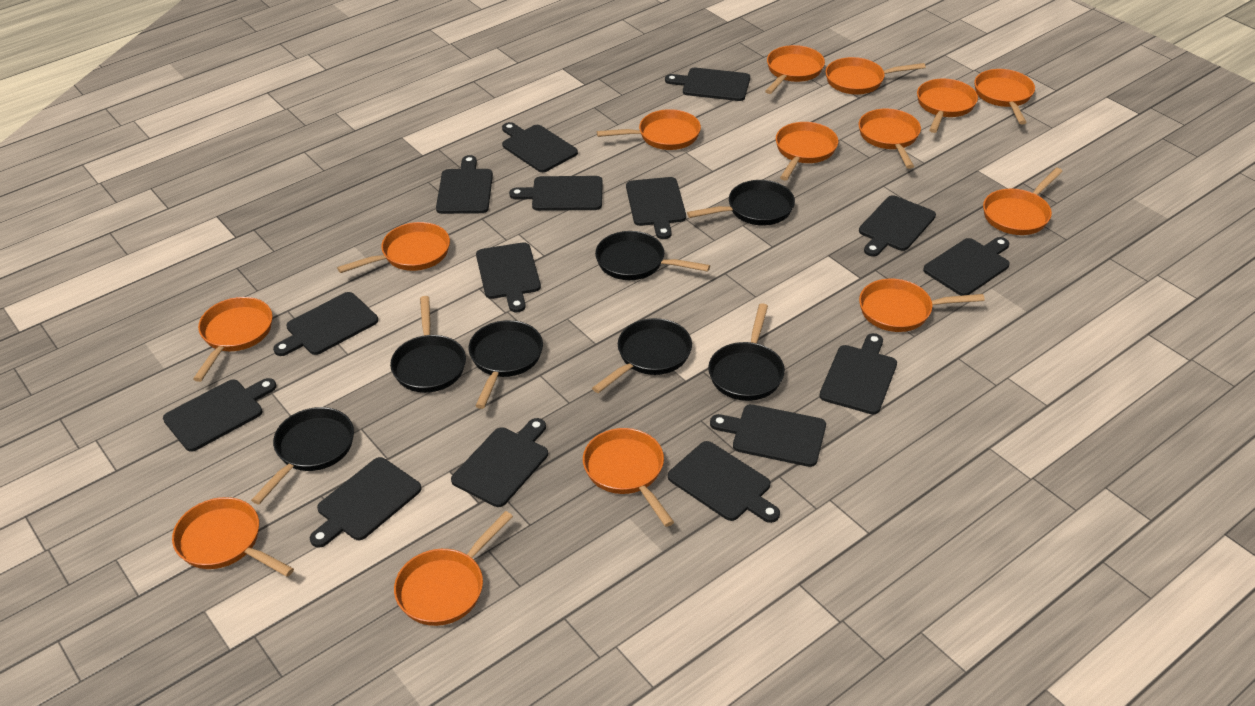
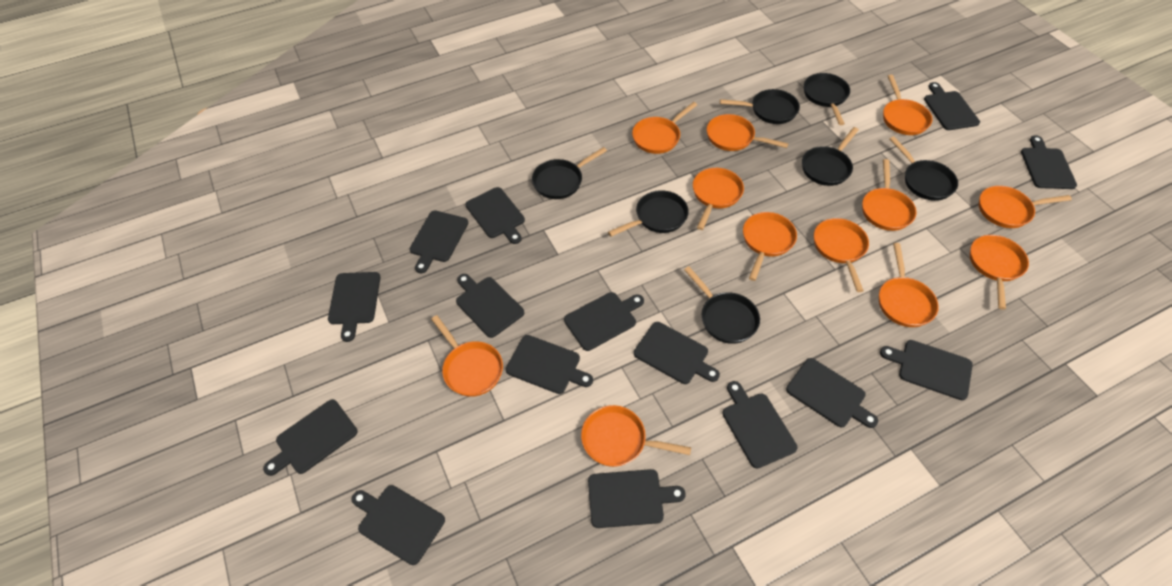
orange pan: 14 -> 12

